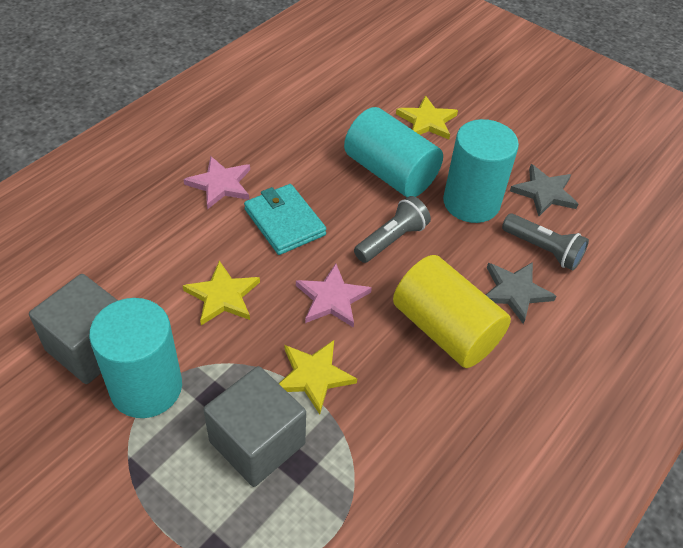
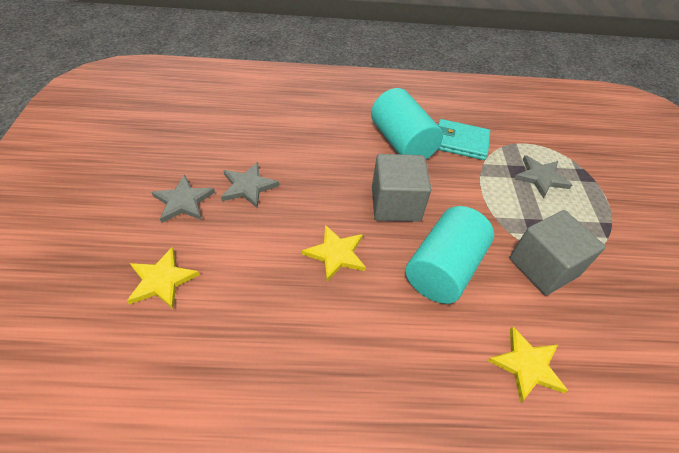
grey flashlight: 2 -> 0
grey star: 2 -> 3
pink star: 2 -> 0
turquoise cylinder: 3 -> 2
yellow cylinder: 1 -> 0

